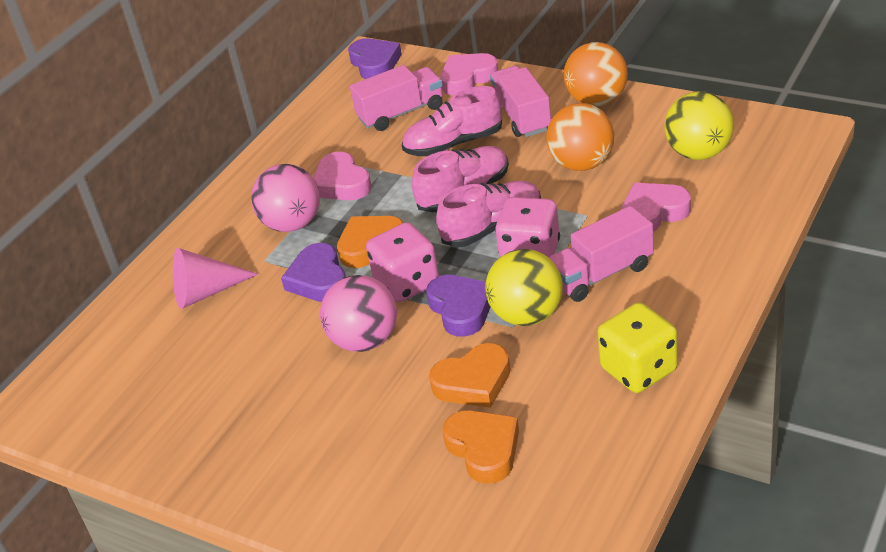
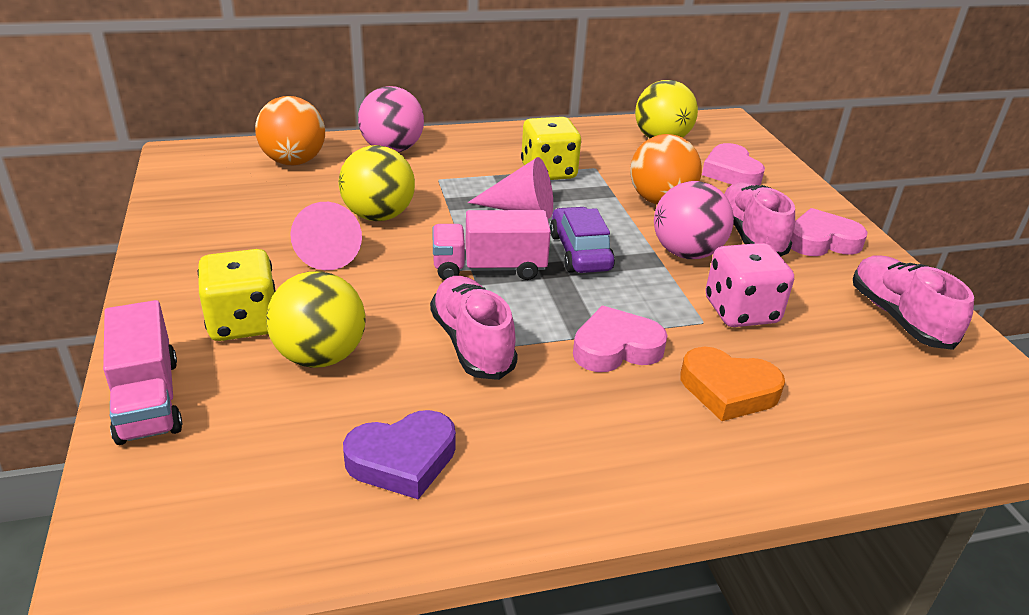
orange heart: 3 -> 1
pink cone: 1 -> 2
pink dice: 2 -> 1
pink truck: 3 -> 2
purple car: 0 -> 1
purple heart: 3 -> 1
yellow ball: 2 -> 3
yellow dice: 1 -> 2

